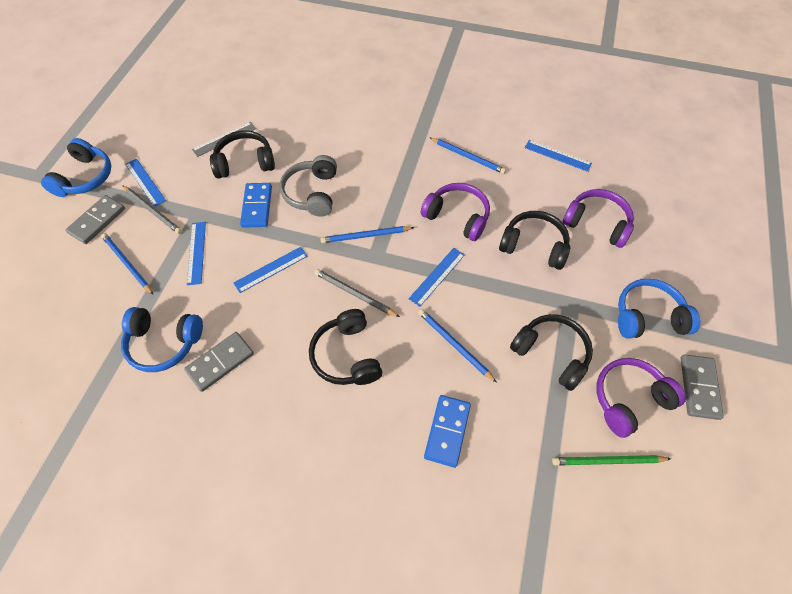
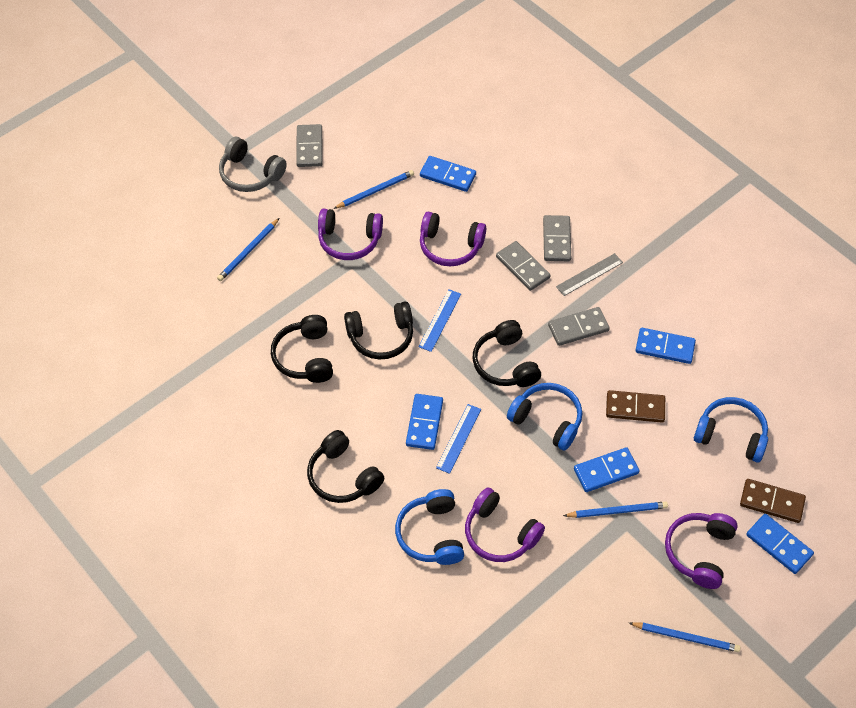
blue domino: 2 -> 5
blue ruler: 5 -> 2
brown domino: 0 -> 2
green pencil: 1 -> 0
grey domino: 3 -> 4
grey pencil: 2 -> 0
purple headphones: 3 -> 4

